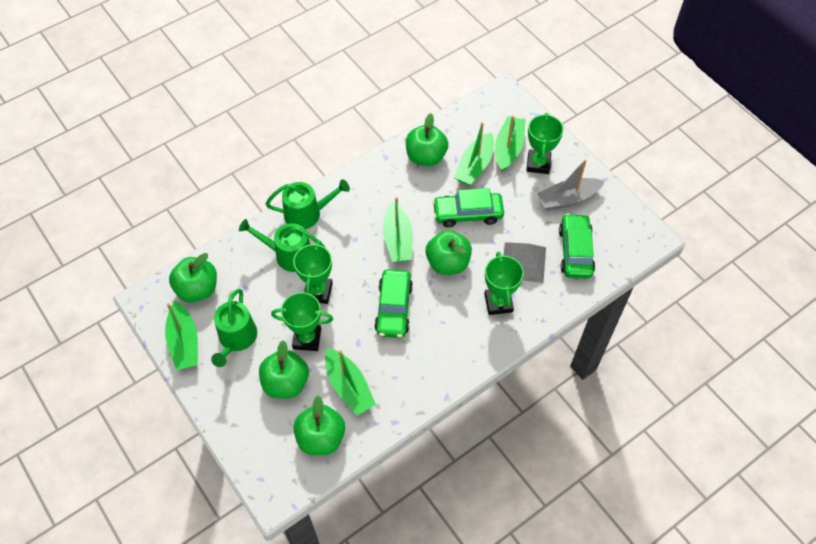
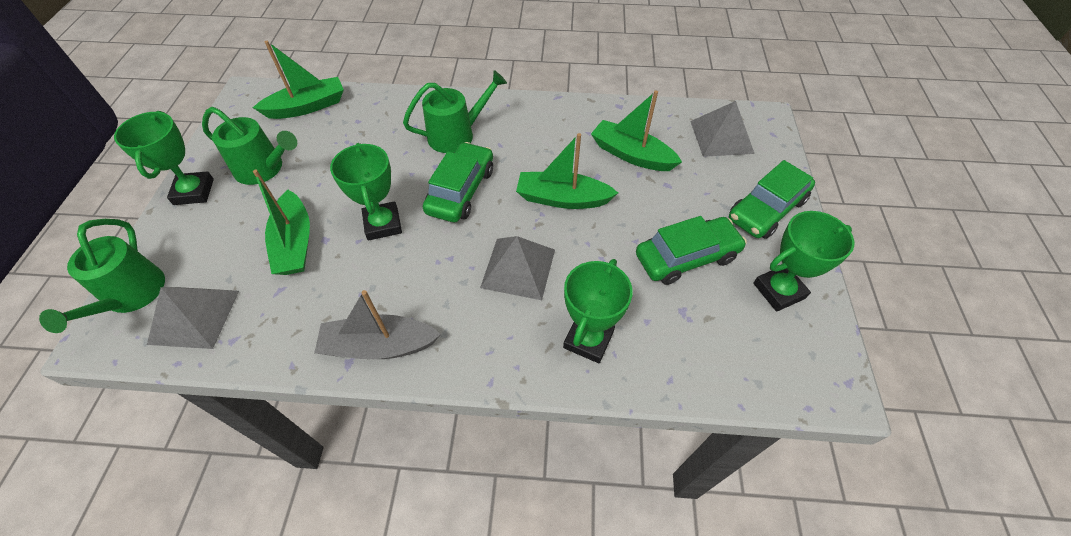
green apple: 5 -> 0
green boat: 5 -> 4
grey pyramid: 1 -> 3

